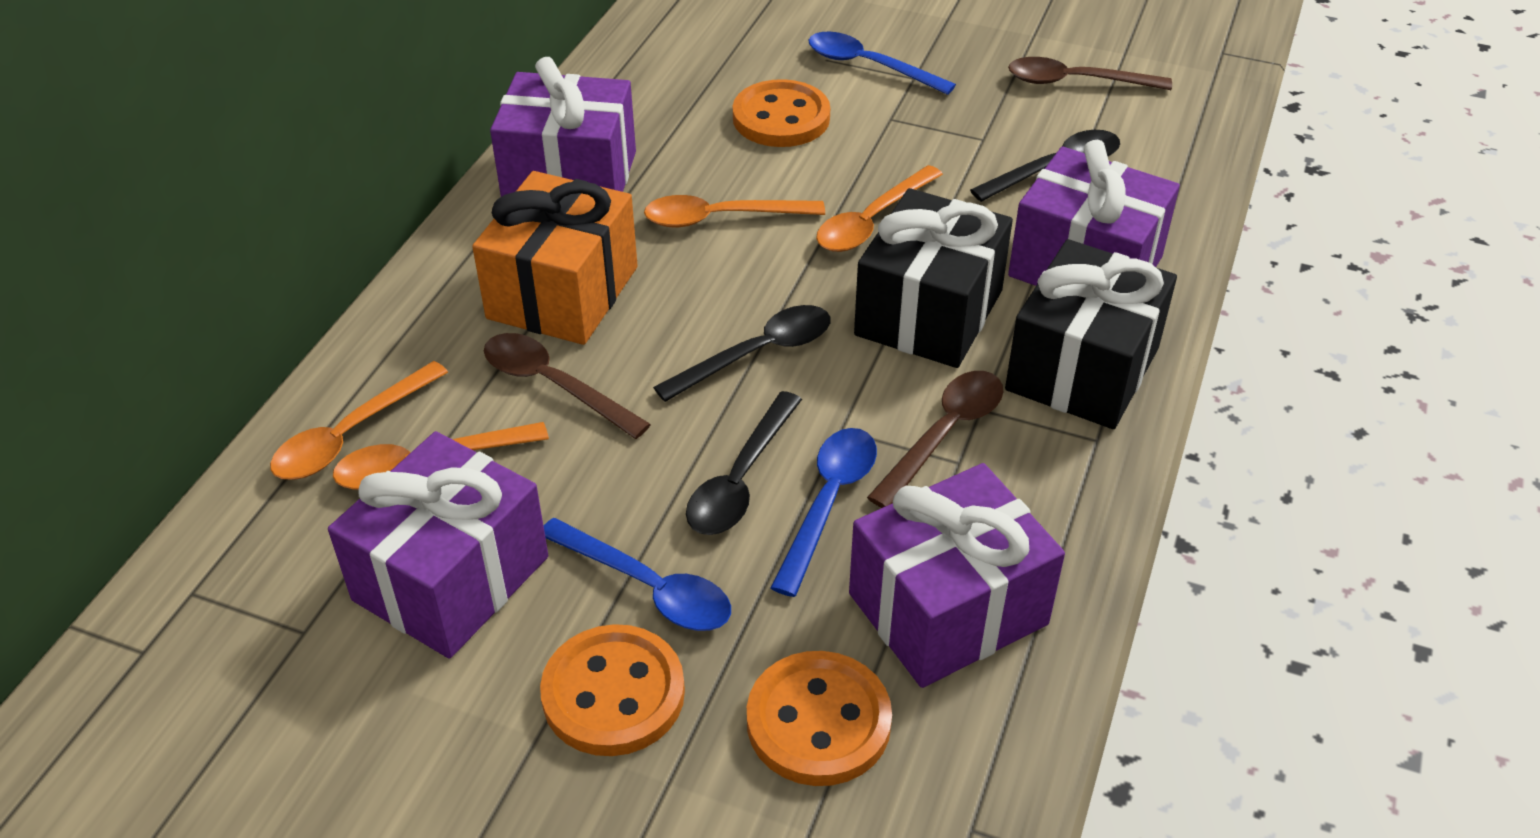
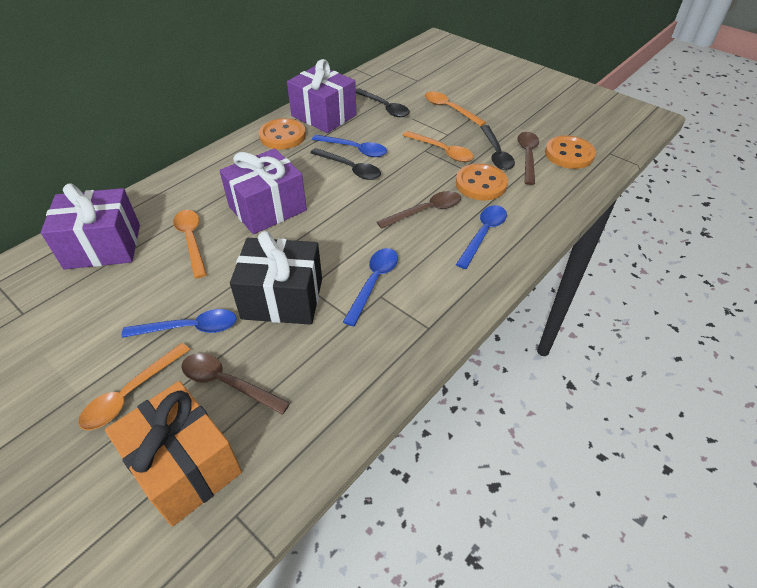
black gift: 2 -> 1
blue spoon: 3 -> 4
purple gift: 4 -> 3

